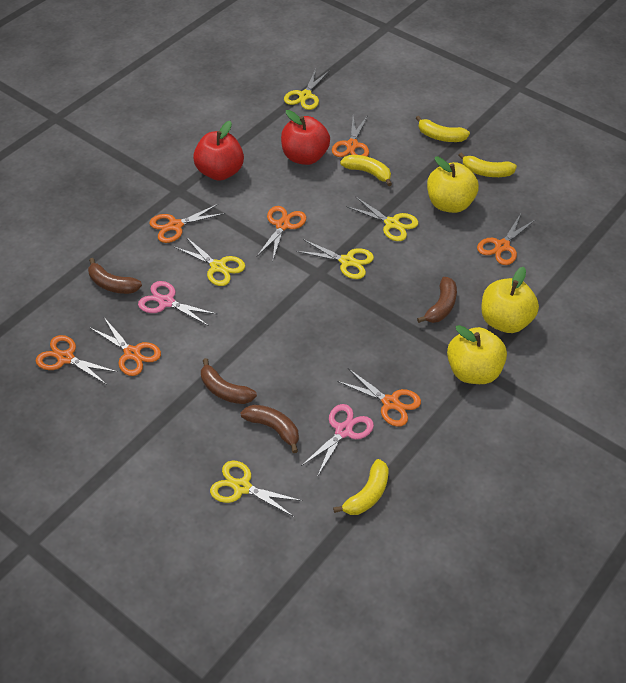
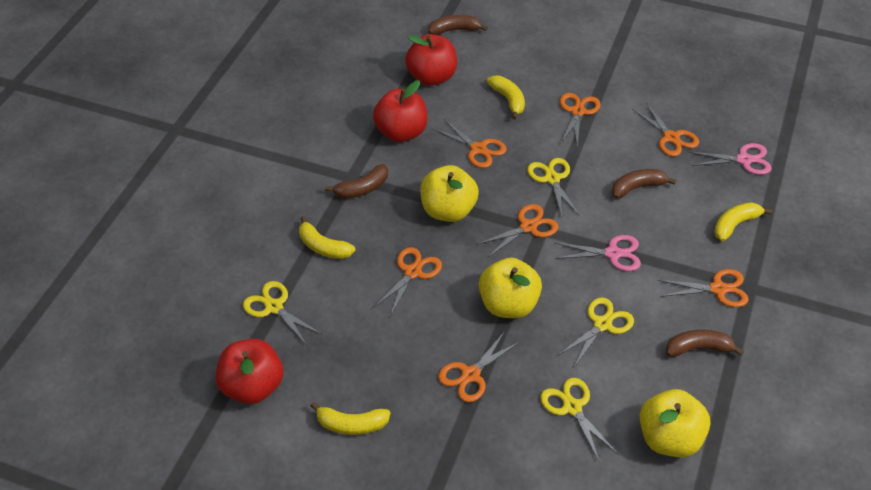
red apple: 2 -> 3
yellow scissors: 5 -> 4

